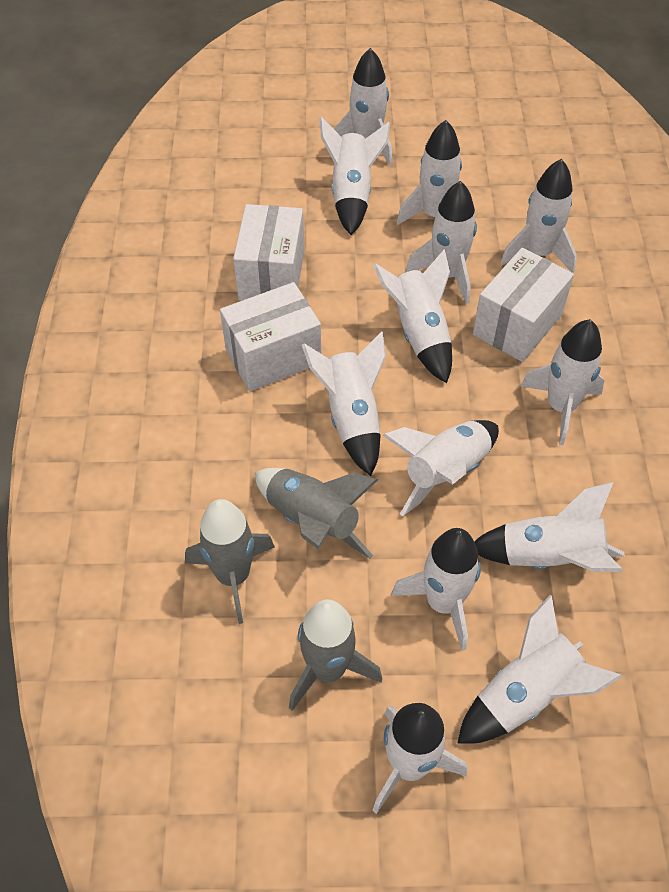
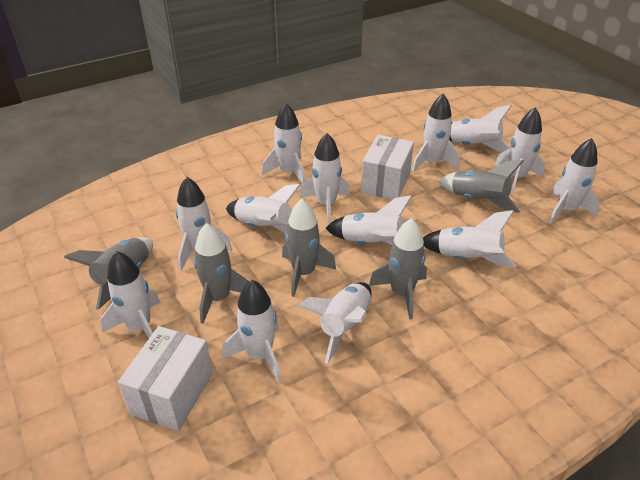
grey rocket: 3 -> 5
white box: 3 -> 2

